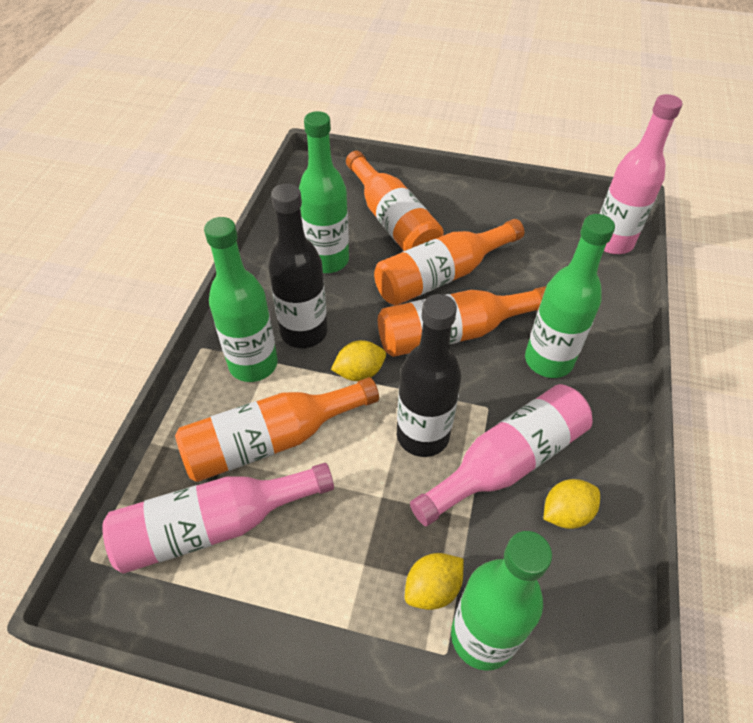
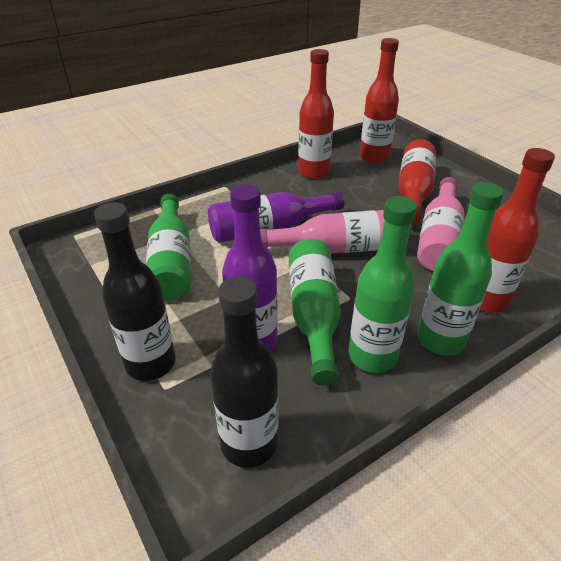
orange bottle: 4 -> 0
pink bottle: 3 -> 2
purple bottle: 0 -> 2
red bottle: 0 -> 4
yellow lemon: 3 -> 0

